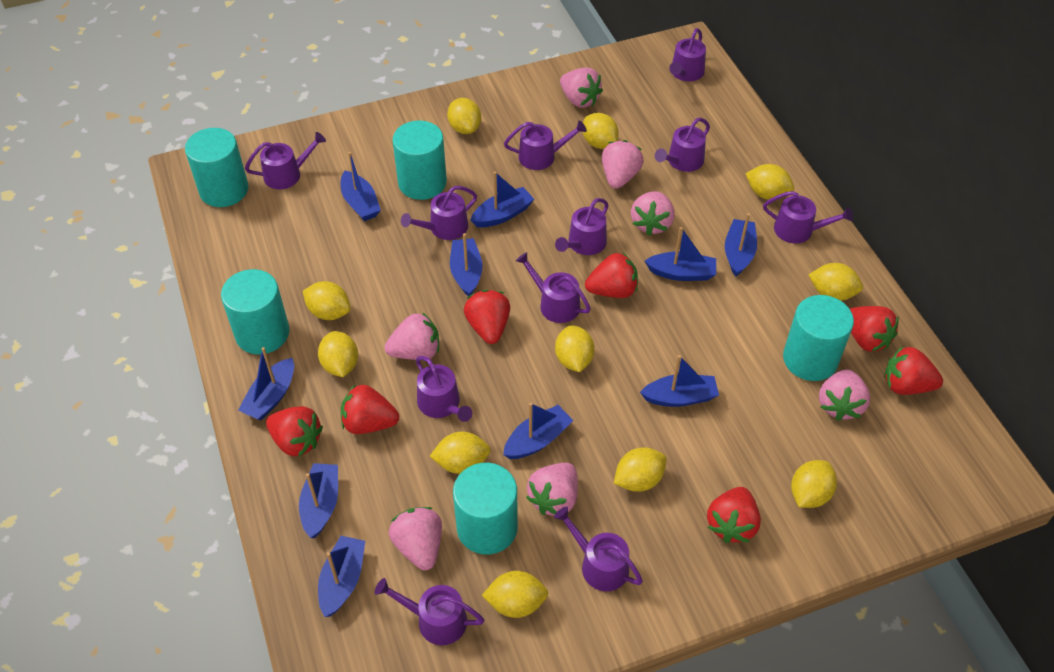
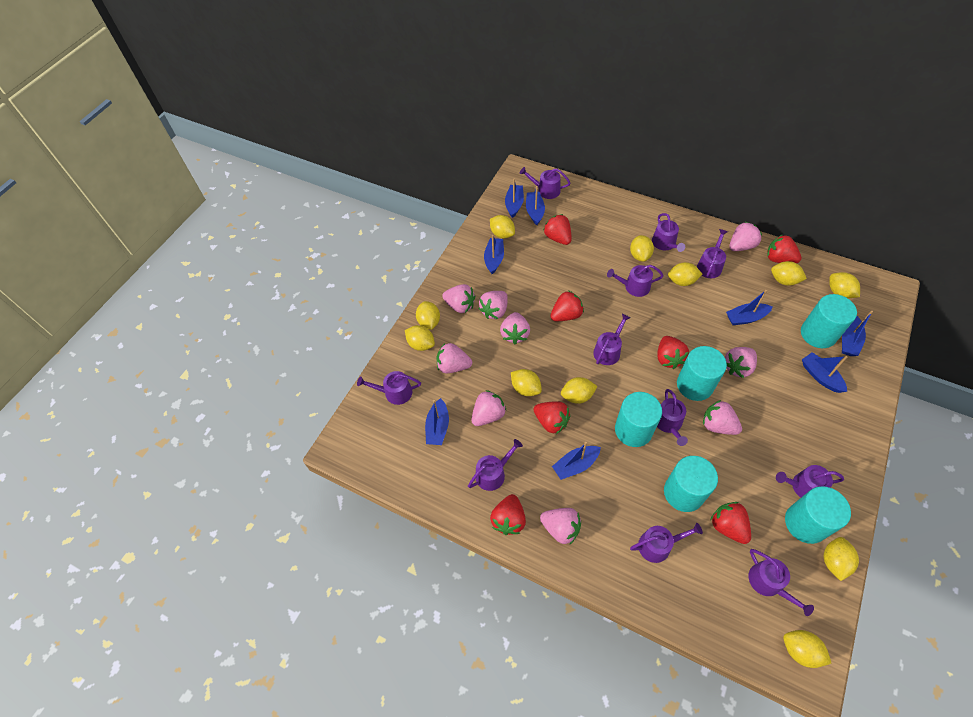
blue boat: 10 -> 8
pink strawberry: 7 -> 9

